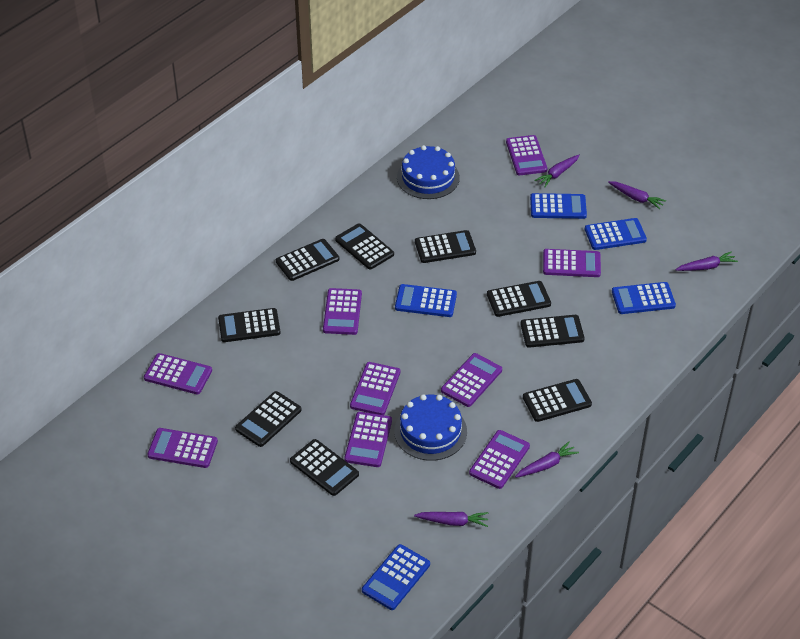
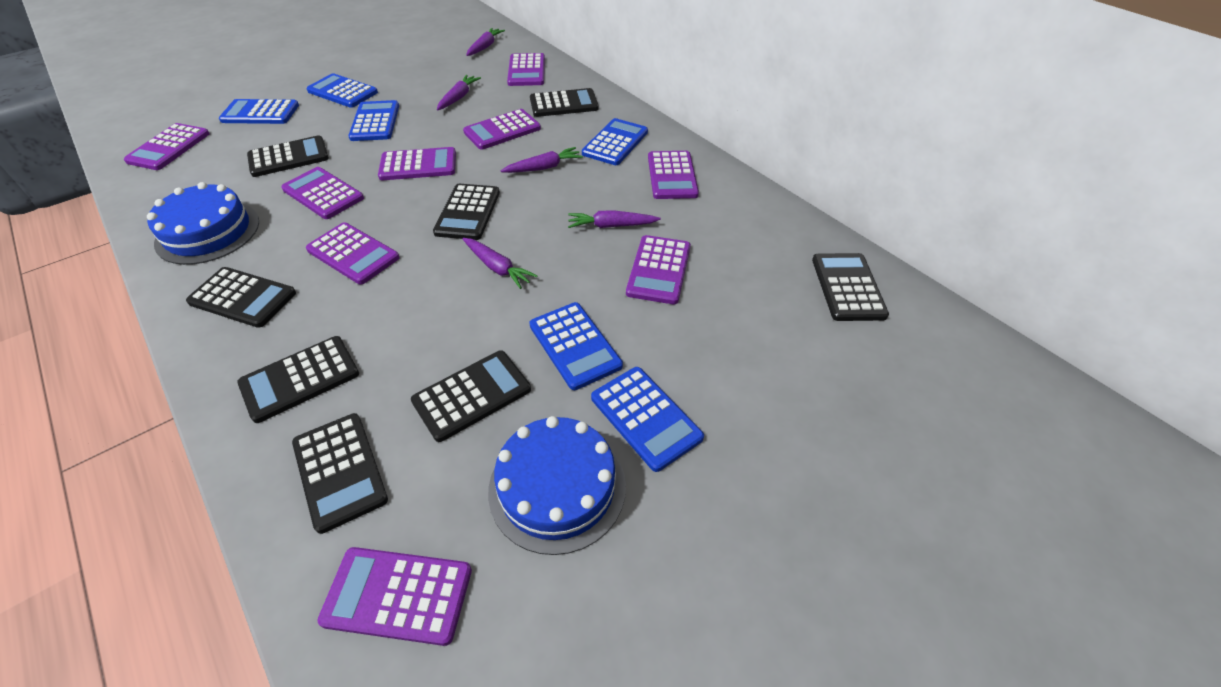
black calculator: 9 -> 8
blue calculator: 5 -> 6

